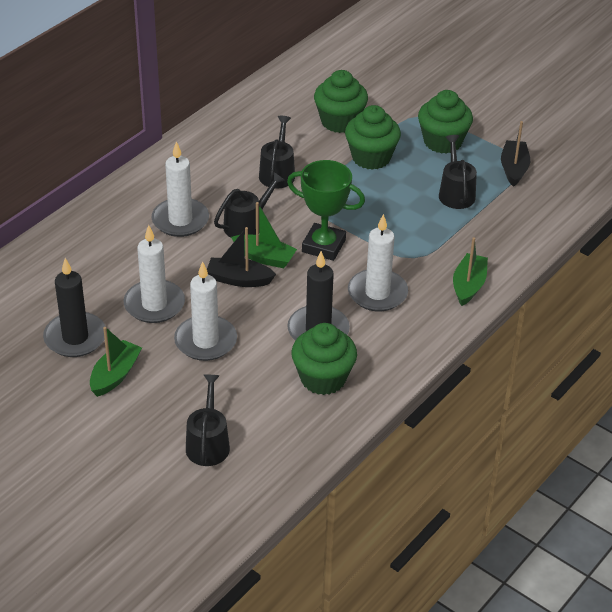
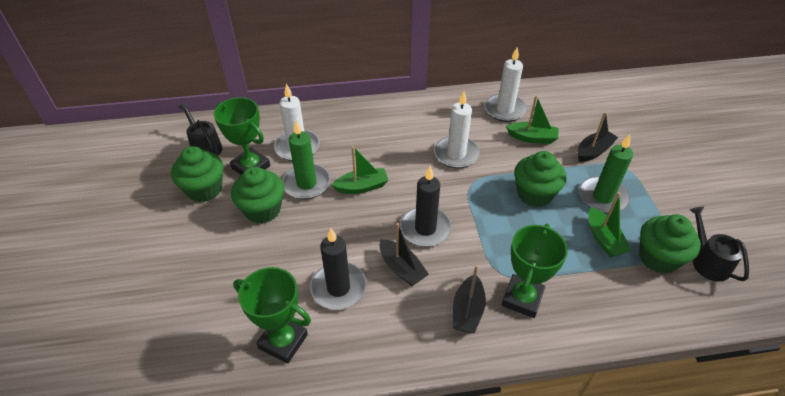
black boat: 2 -> 3
black watering can: 4 -> 2
green candle: 0 -> 2
green trophy: 1 -> 3
white candle: 4 -> 3

